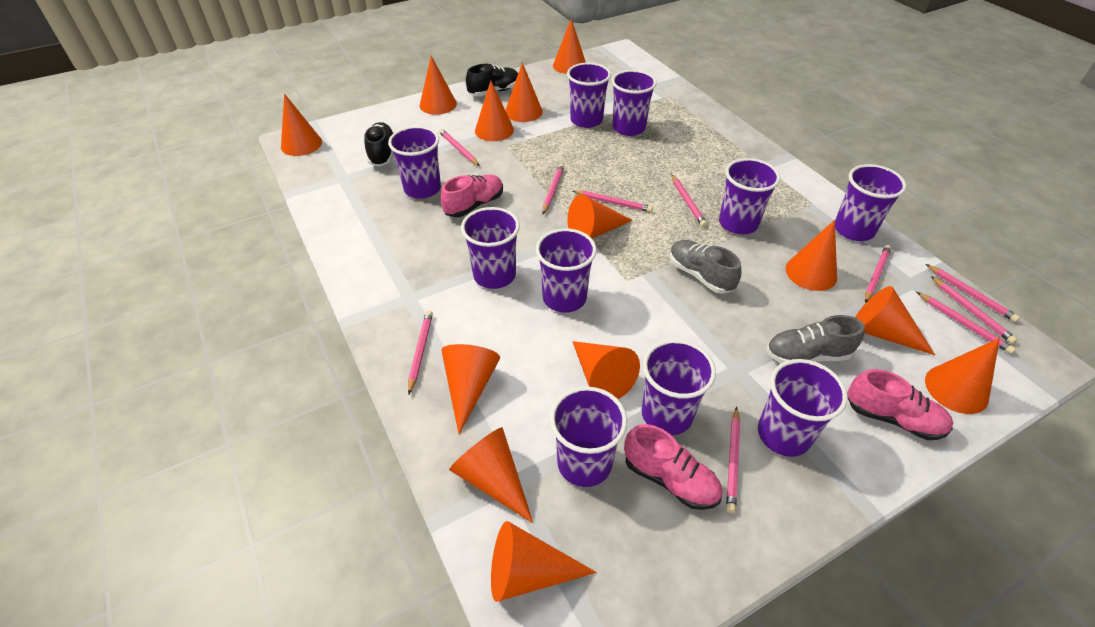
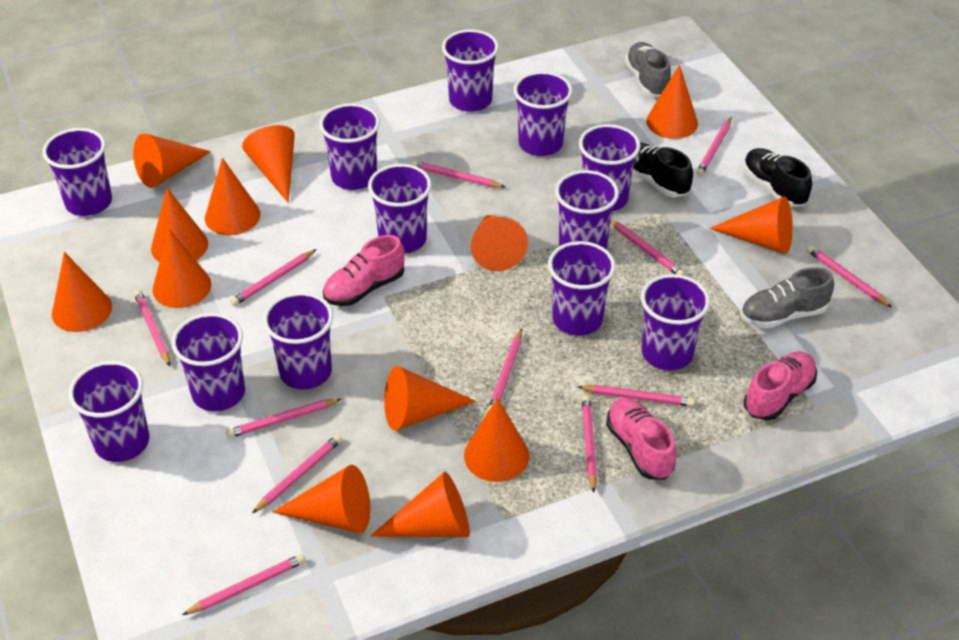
pink pencil: 10 -> 12
purple cup: 10 -> 12

